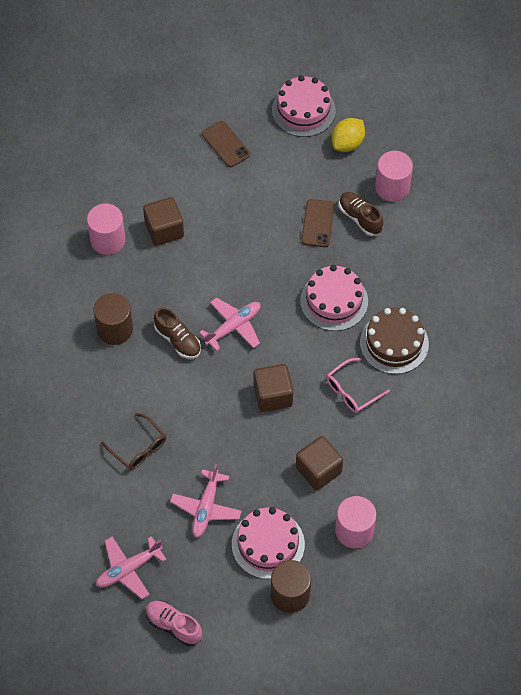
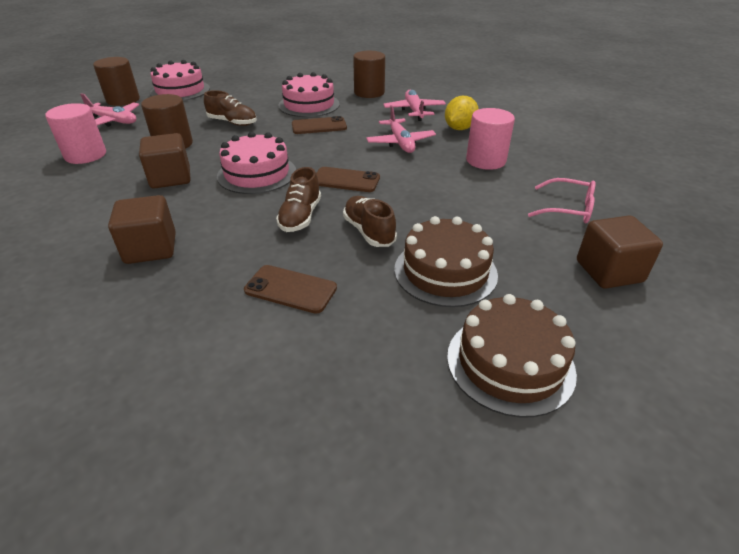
brown cake: 1 -> 2
brown cylinder: 2 -> 3
brown glasses: 1 -> 0
brown phone: 2 -> 3
brown shoe: 2 -> 3
pink cylinder: 3 -> 2
pink shoe: 1 -> 0

